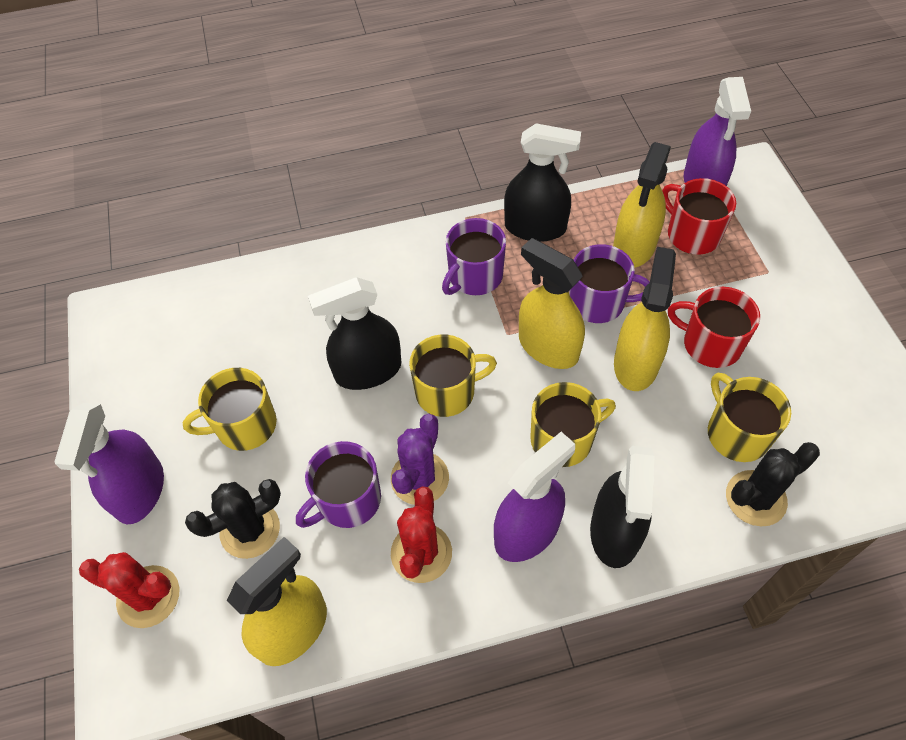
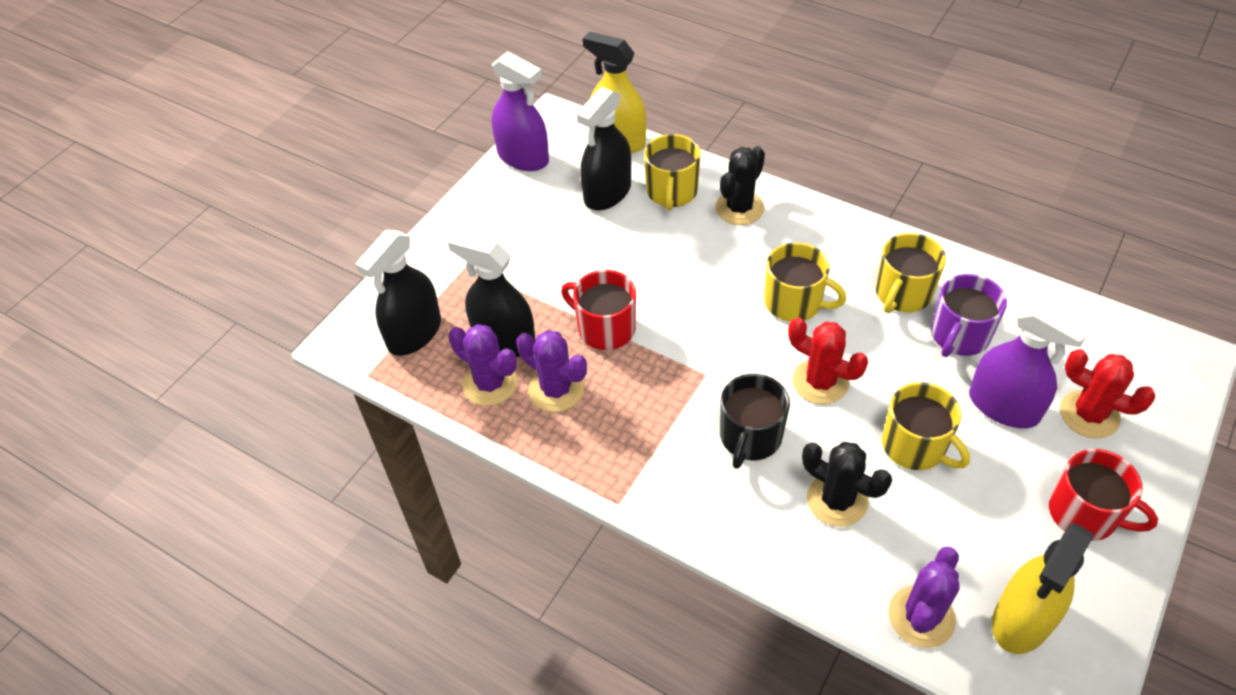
black mug: 0 -> 1
purple cactus: 1 -> 3
purple mug: 3 -> 1
purple spray bottle: 3 -> 2
yellow spray bottle: 4 -> 2

